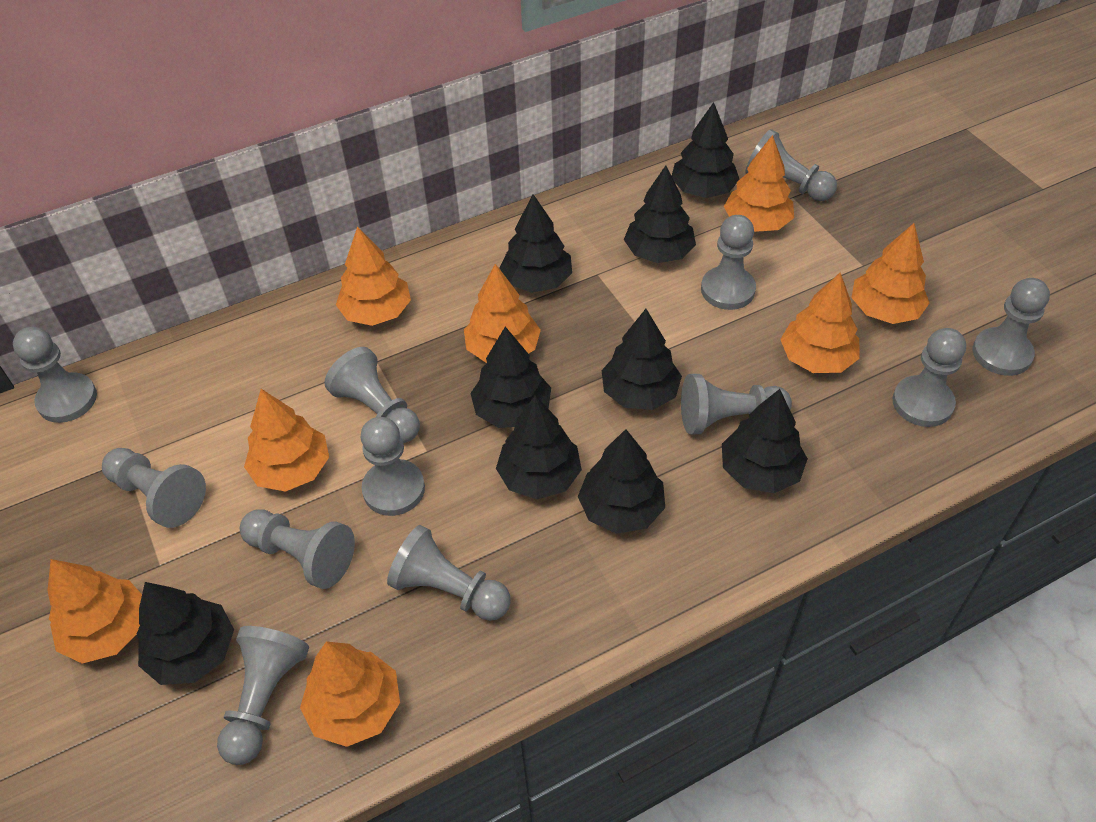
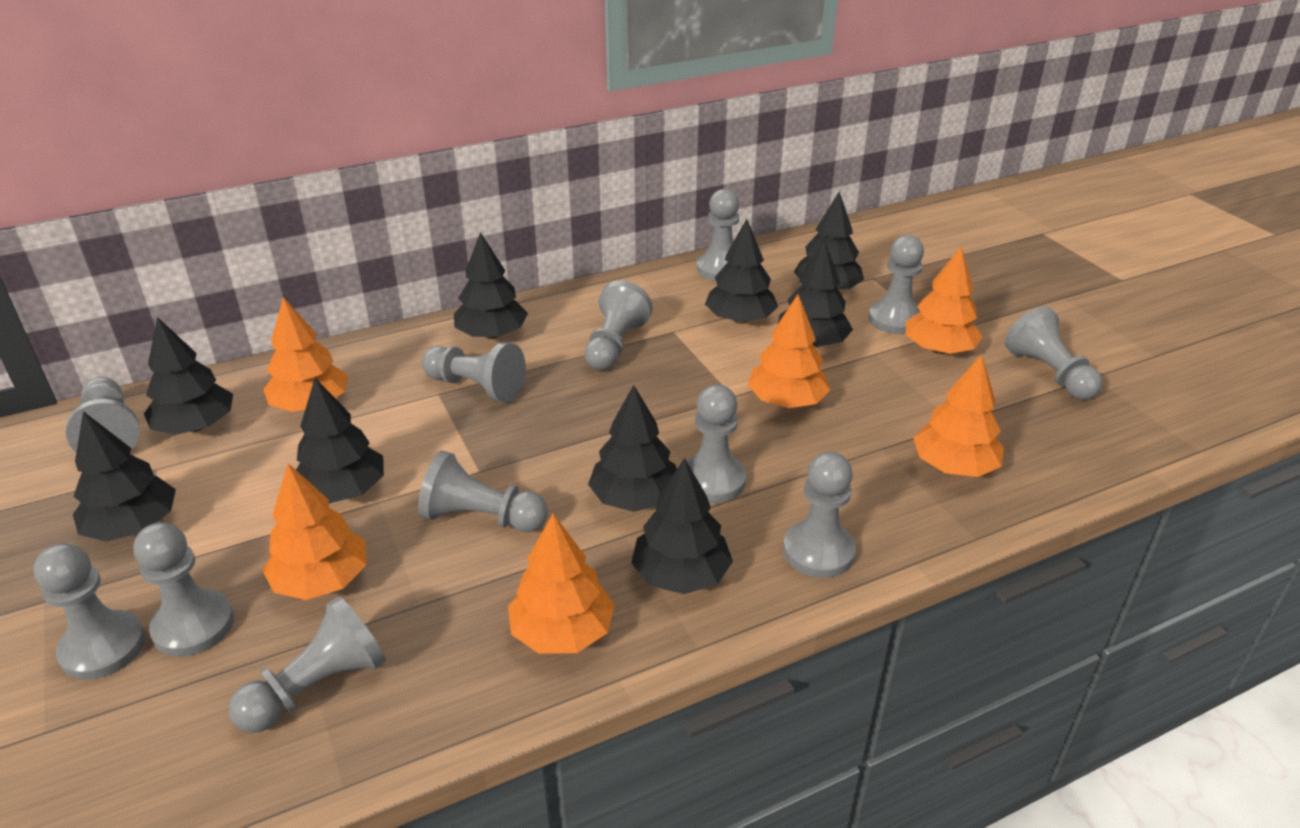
orange tree: 8 -> 6

